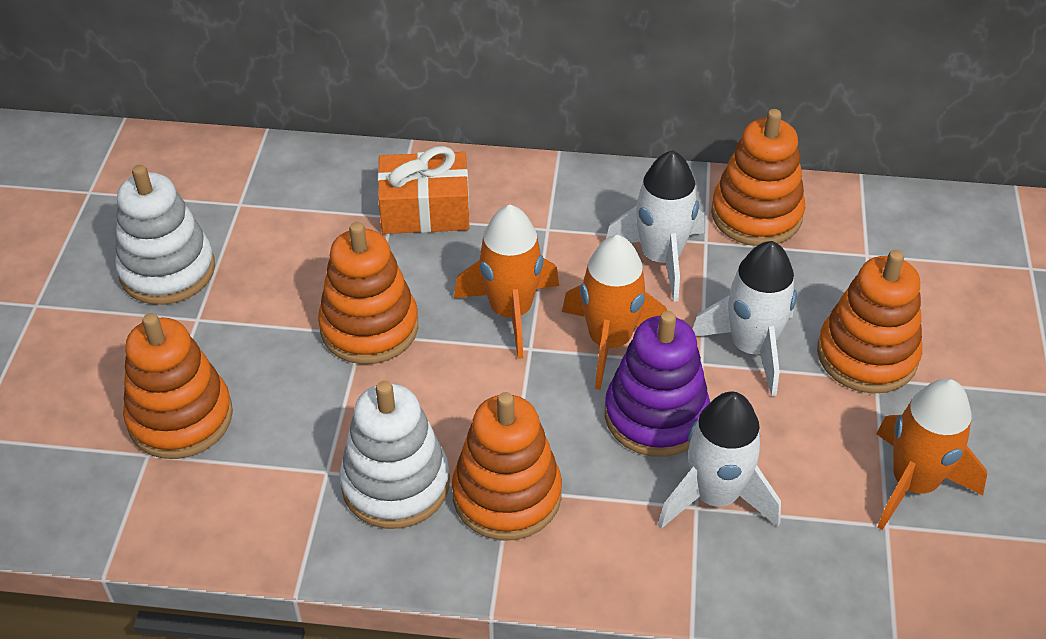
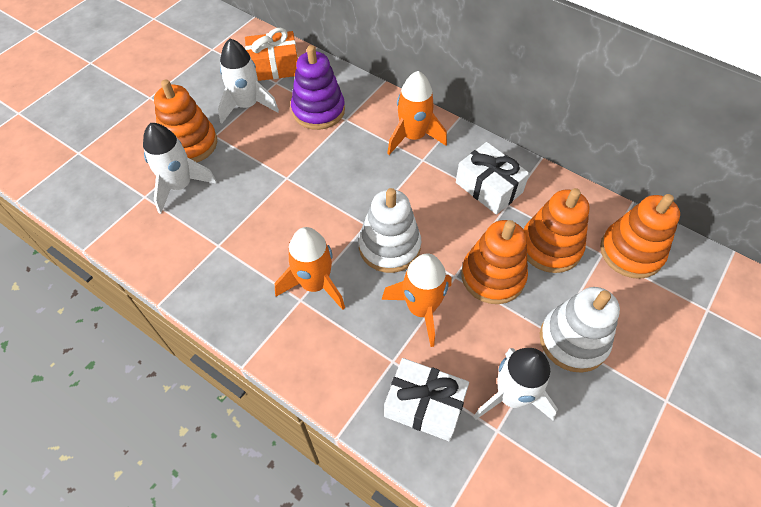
orange stacking toy: 5 -> 4
white gift: 0 -> 2

